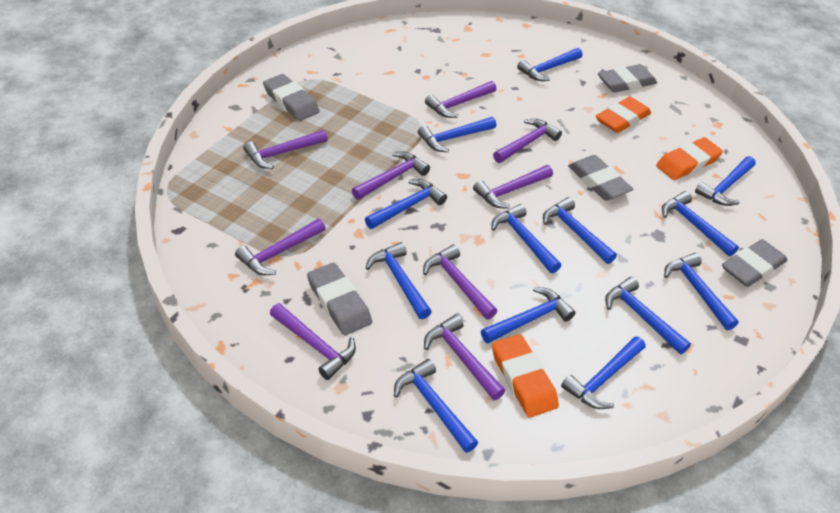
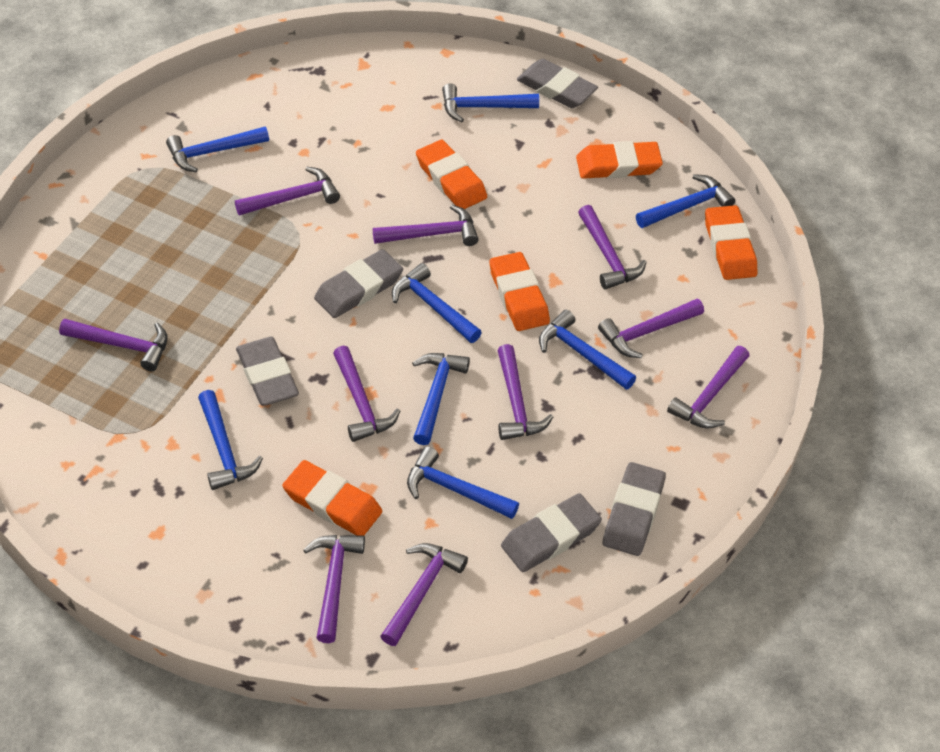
blue hammer: 13 -> 8
orange eraser: 3 -> 5
purple hammer: 9 -> 10

